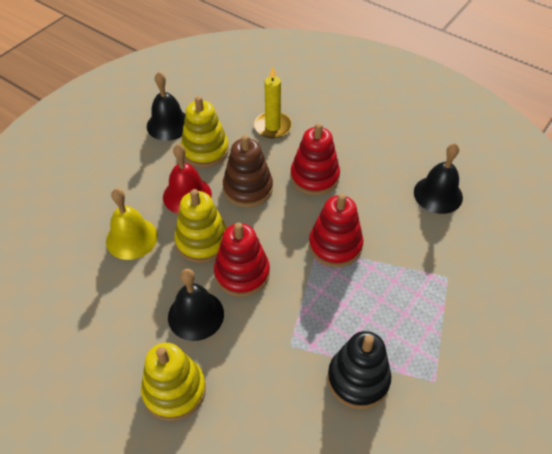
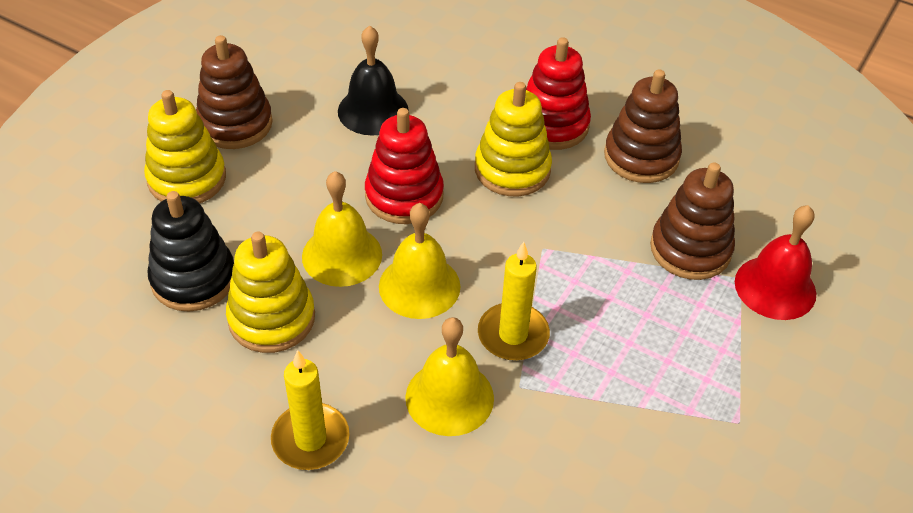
black bell: 3 -> 1
brown stacking toy: 1 -> 3
red stacking toy: 3 -> 2
yellow bell: 1 -> 3
yellow candle: 1 -> 2

